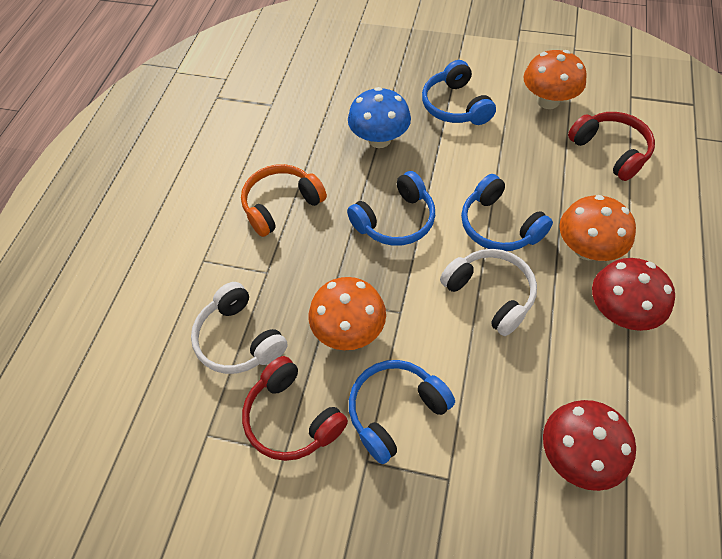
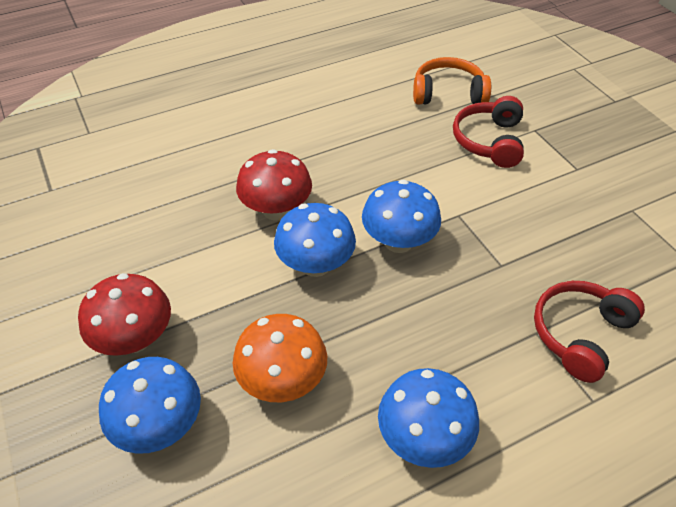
blue headphones: 4 -> 0
blue mushroom: 1 -> 4
orange mushroom: 3 -> 1
white headphones: 2 -> 0

